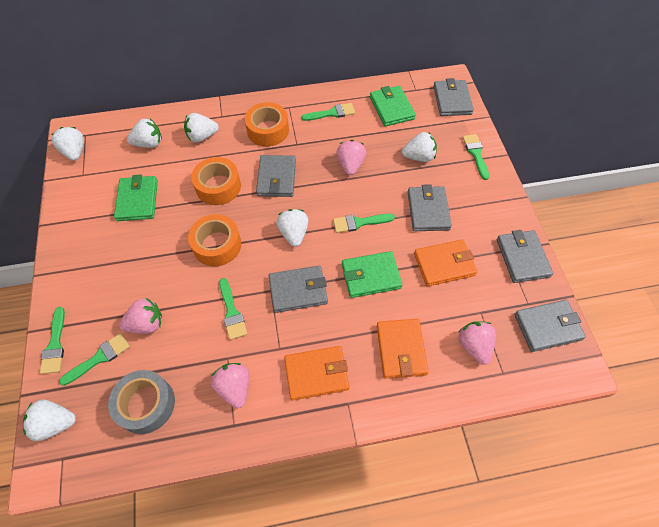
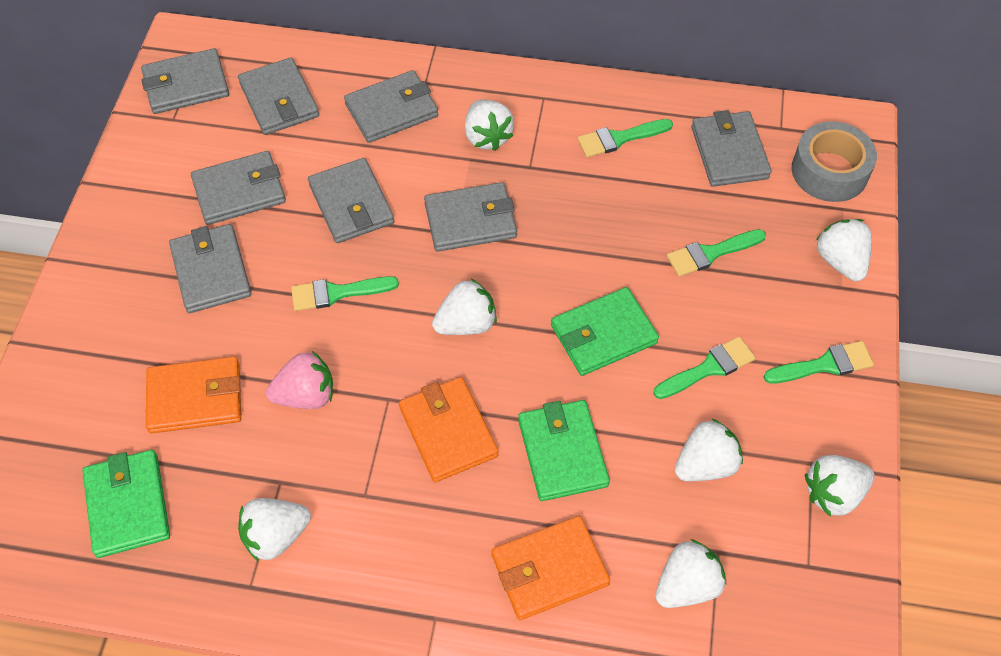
green brush: 6 -> 5
grey wallet: 6 -> 8
orange tape: 3 -> 0
pink strawberry: 4 -> 1
white strawberry: 6 -> 7

